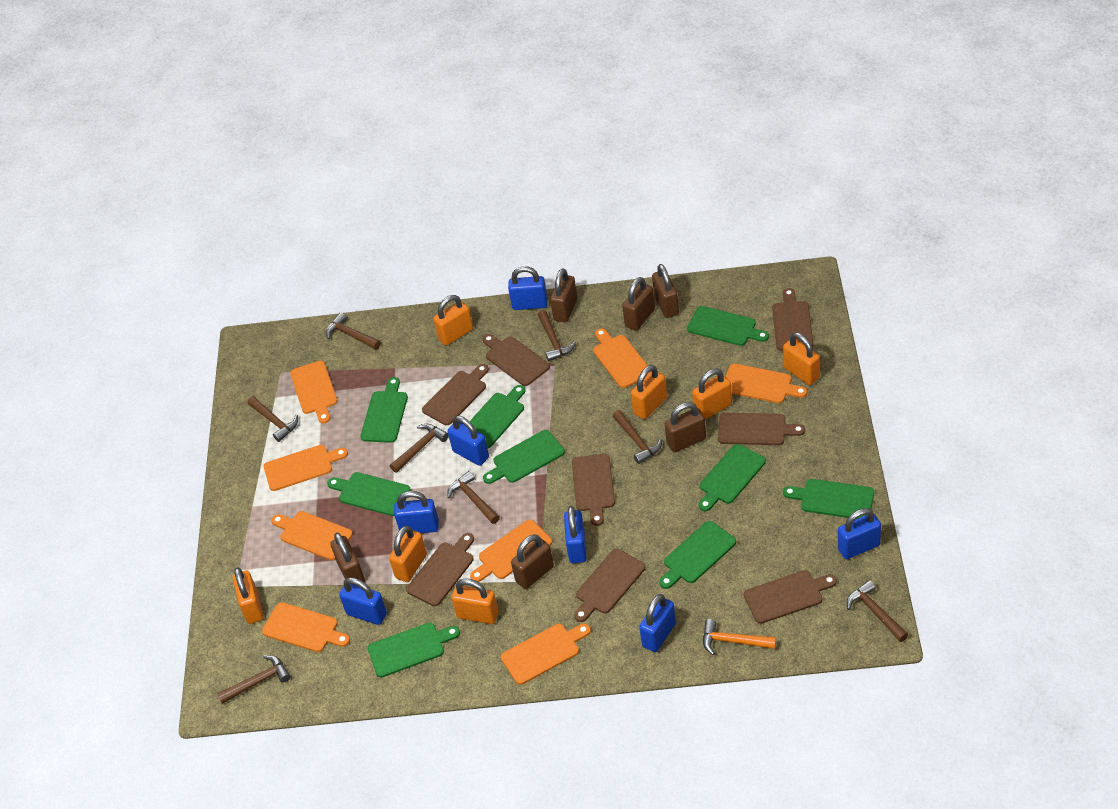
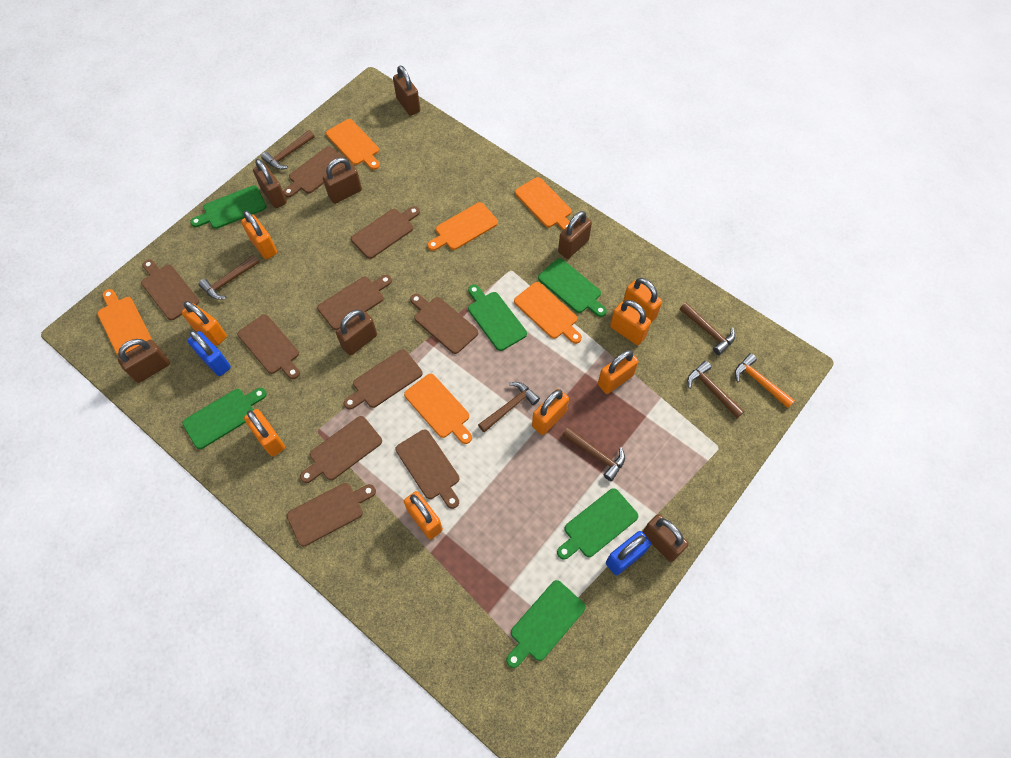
blue padlock: 7 -> 2
brown cutting board: 8 -> 10
brown hammer: 8 -> 6
brown padlock: 6 -> 7
green cutting board: 9 -> 6
orange cutting board: 8 -> 6
orange padlock: 7 -> 8

